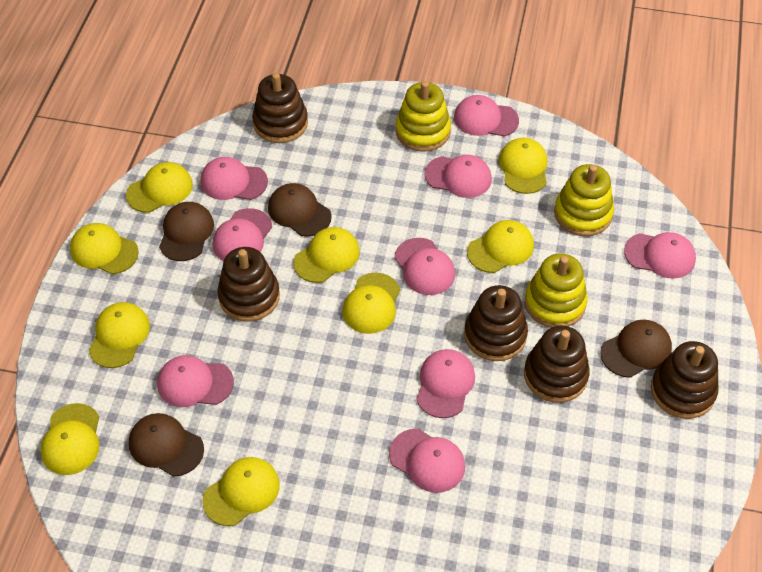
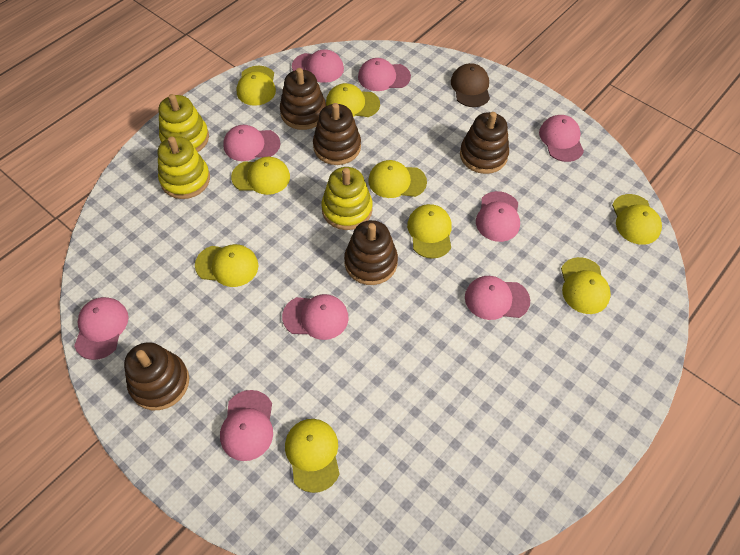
brown cap: 4 -> 1

